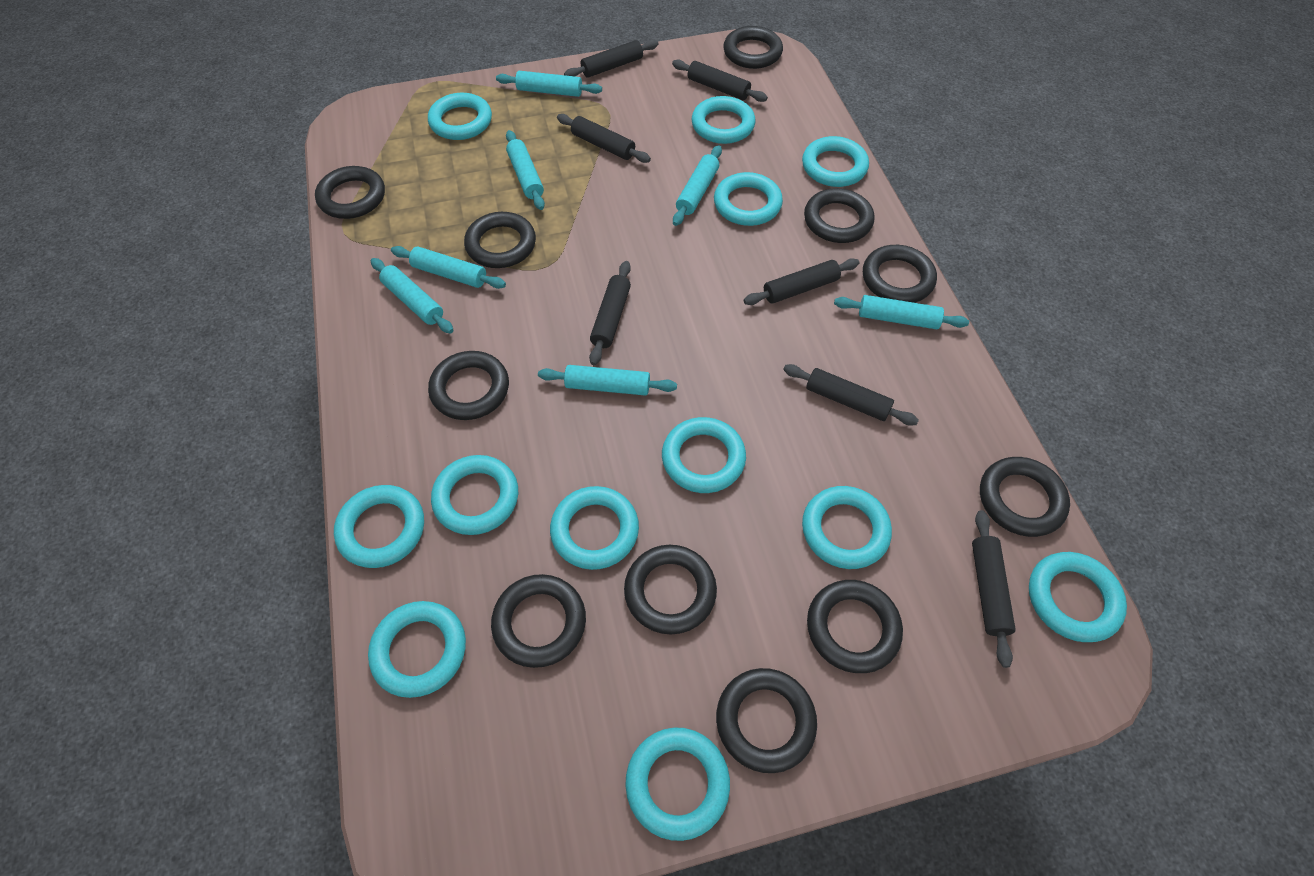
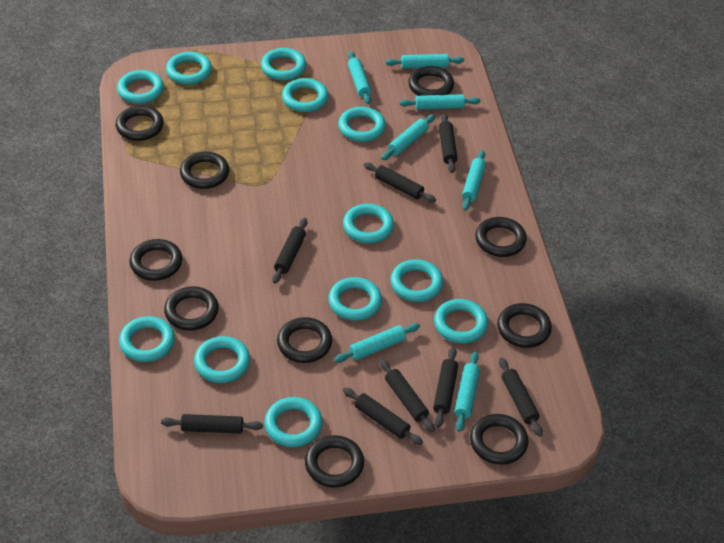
black ring: 11 -> 10
black rolling pin: 7 -> 8

